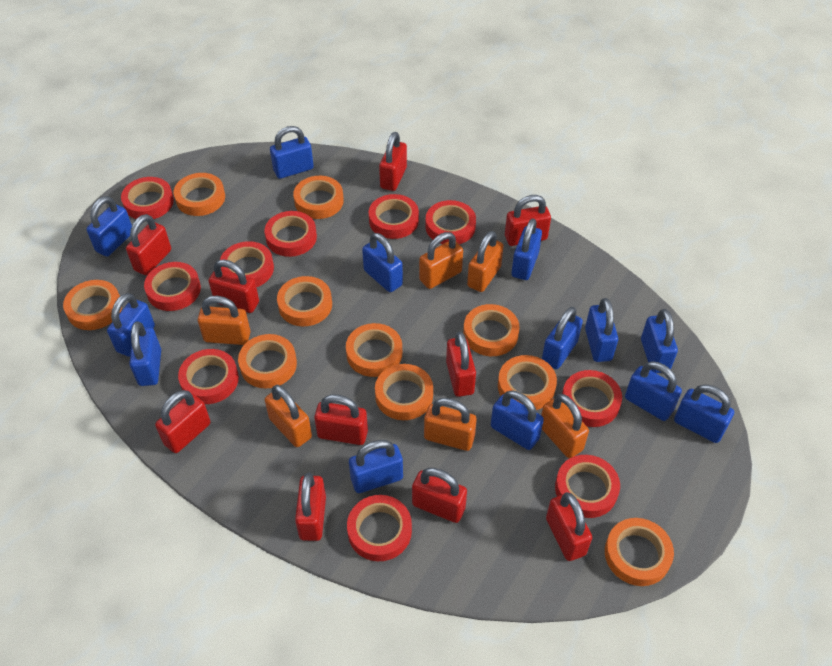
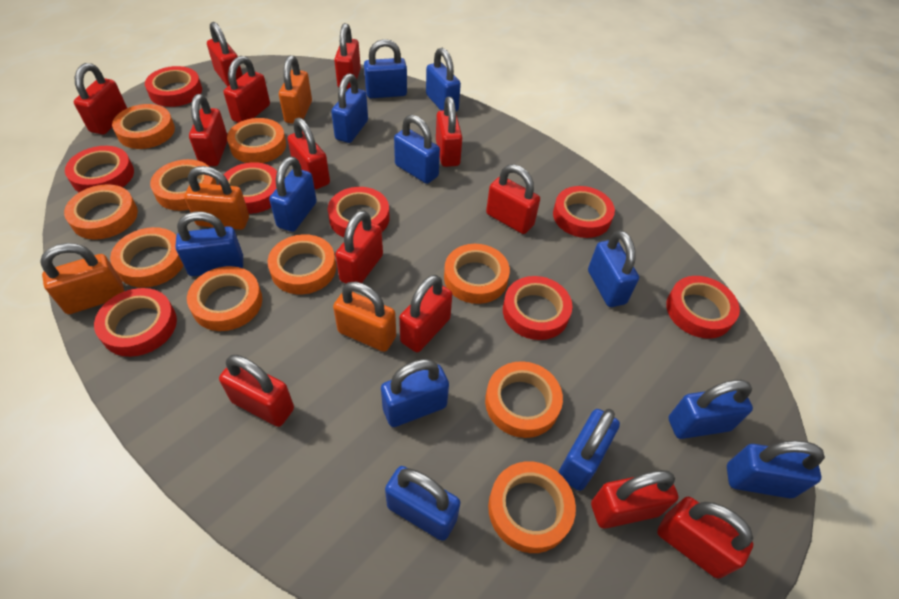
blue padlock: 13 -> 12
orange padlock: 6 -> 4
red padlock: 10 -> 13
red tape: 10 -> 8

